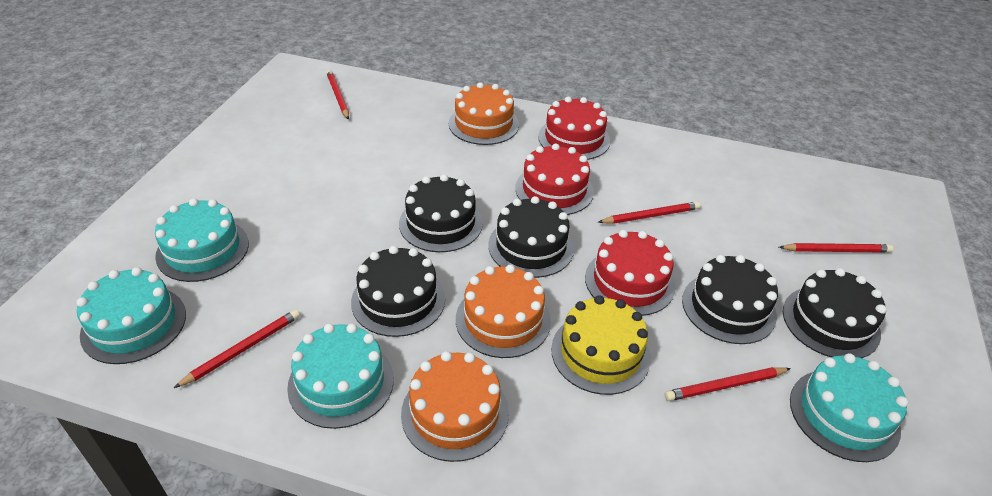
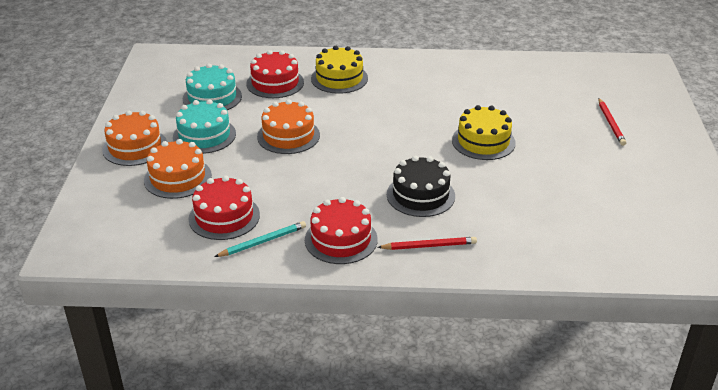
black cake: 5 -> 1
red pencil: 5 -> 2
turquoise cake: 4 -> 2
turquoise pencil: 0 -> 1
yellow cake: 1 -> 2

